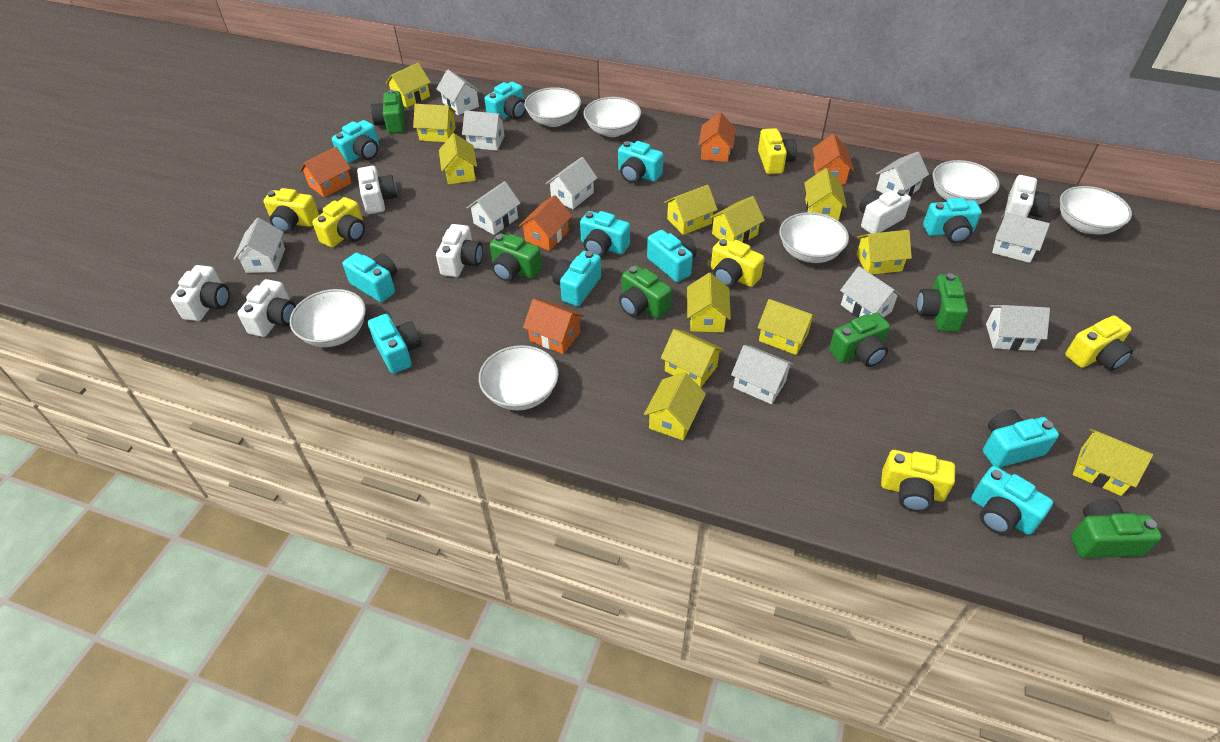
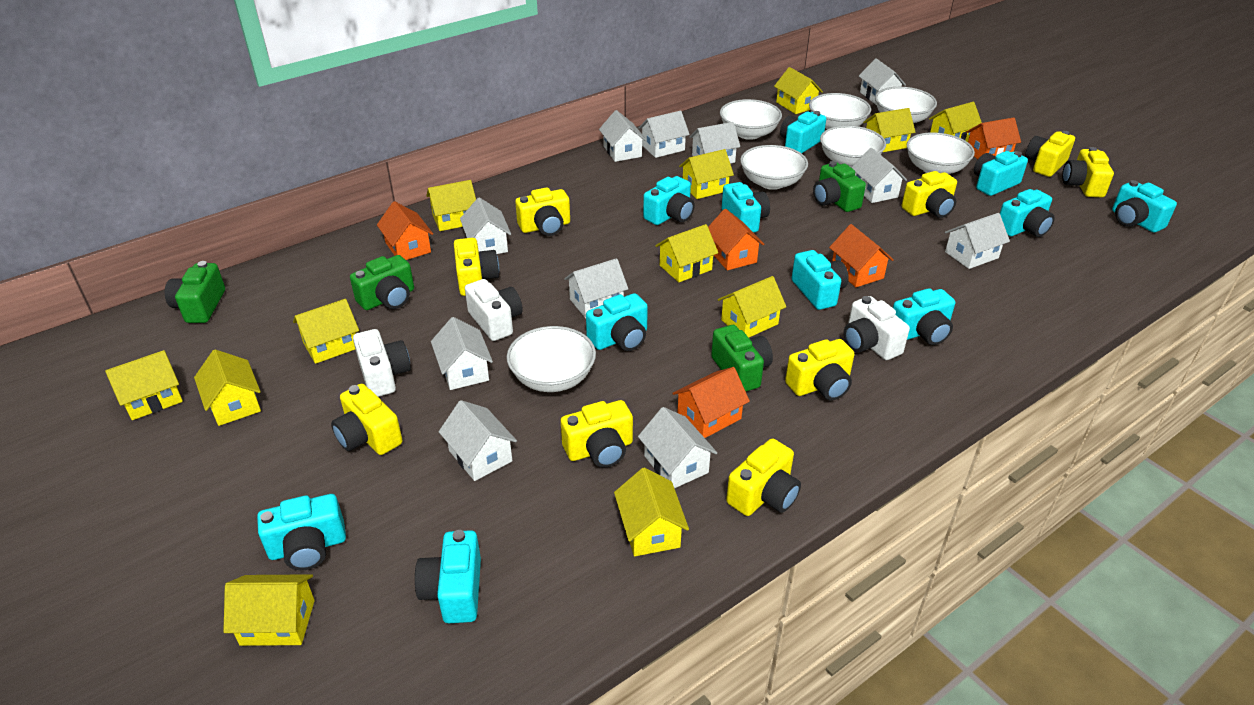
green camera: 6 -> 4
white camera: 6 -> 3
white house: 10 -> 11
yellow camera: 6 -> 9

